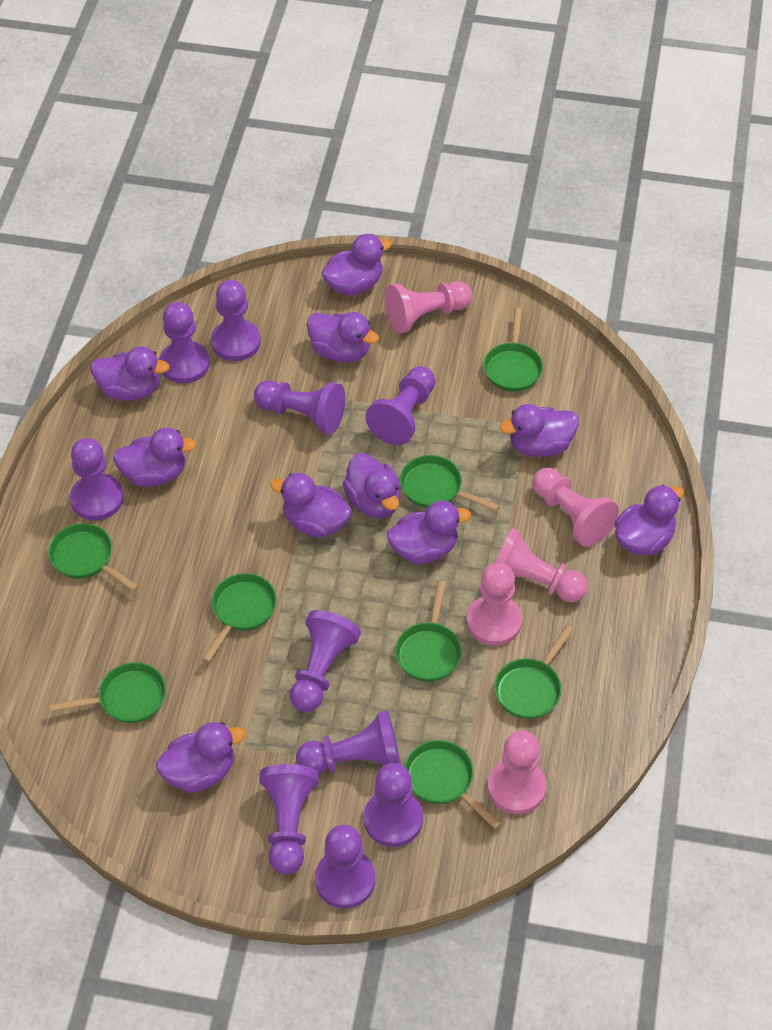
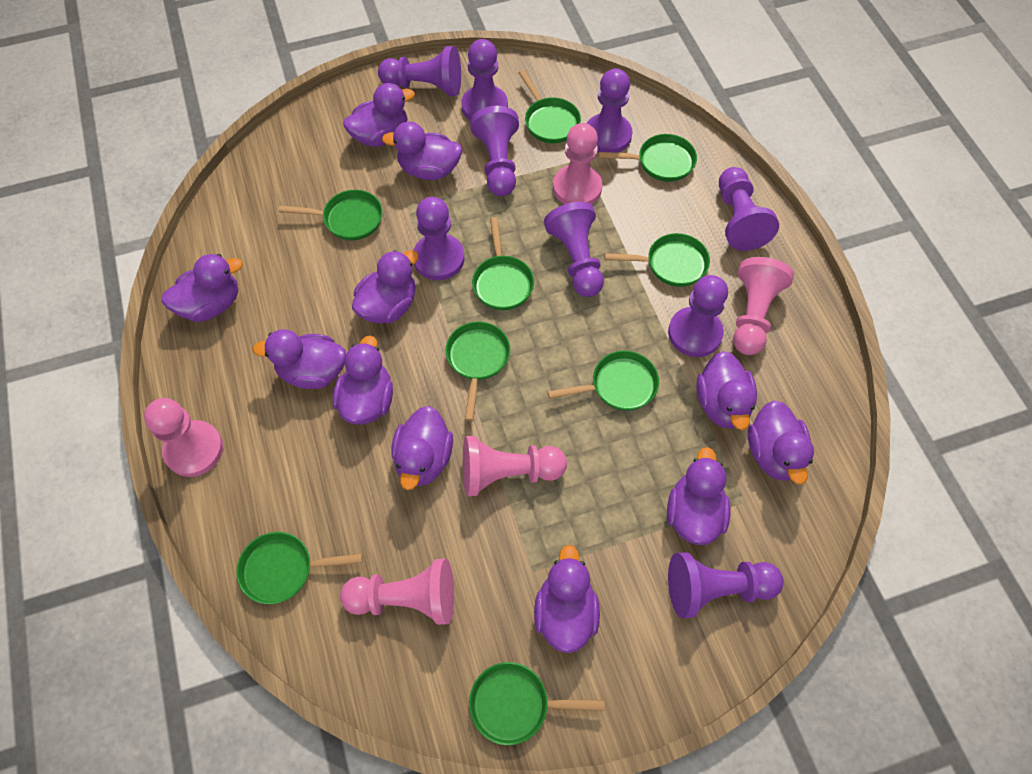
green pan: 8 -> 9
purple duck: 10 -> 11
purple pawn: 10 -> 9

